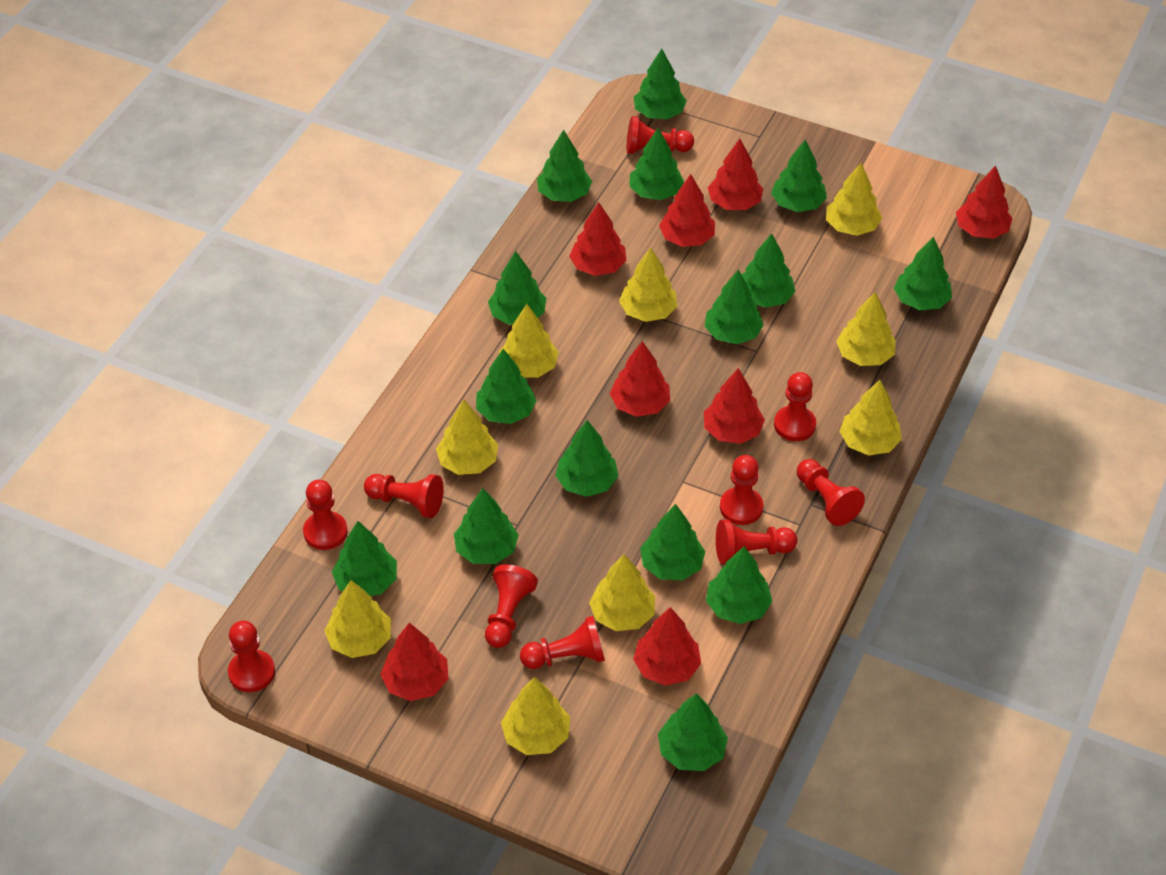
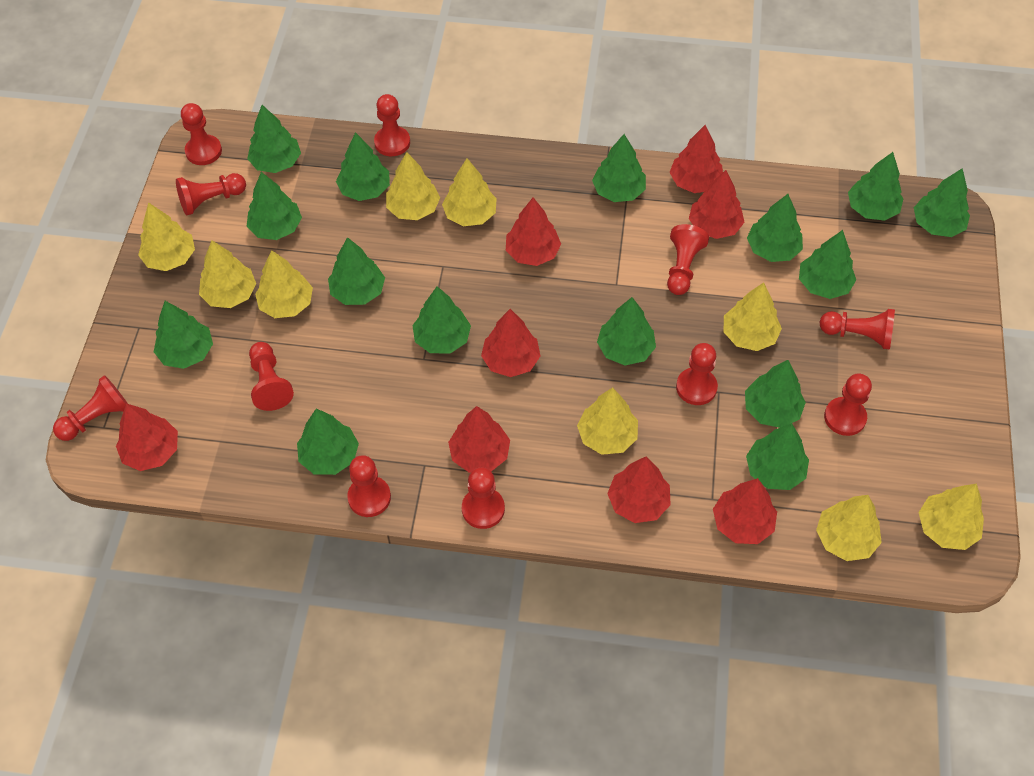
red pawn: 10 -> 11

